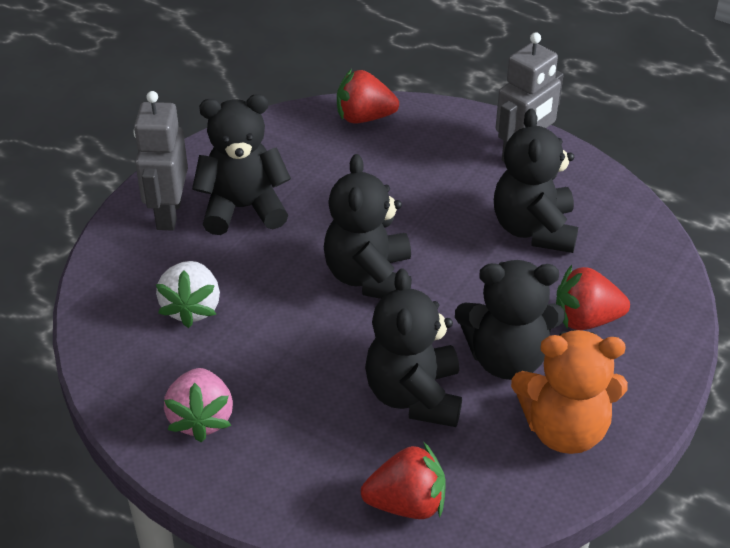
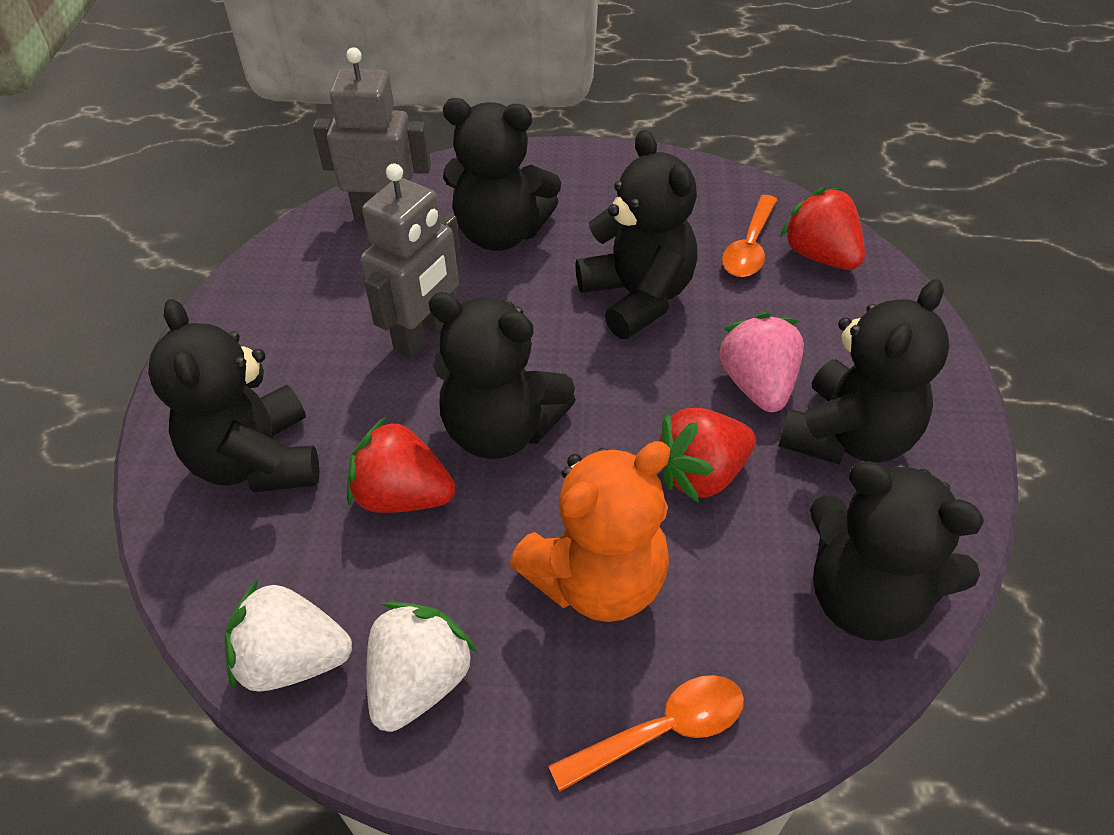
black teddy bear: 5 -> 6
orange spoon: 0 -> 2
white strawberry: 1 -> 2

